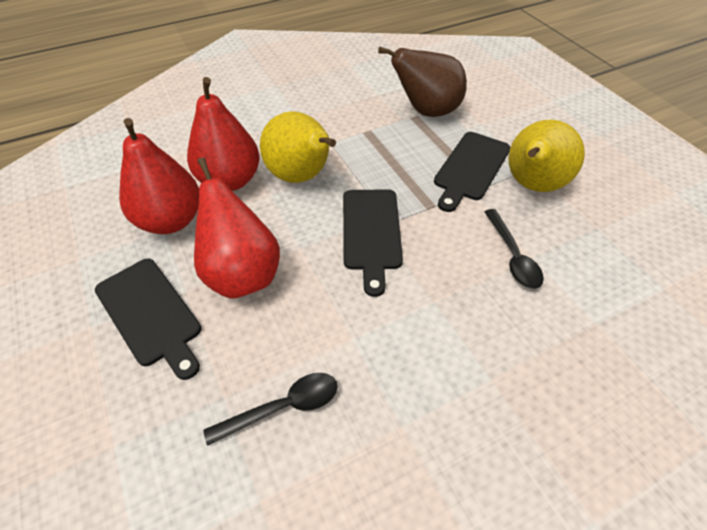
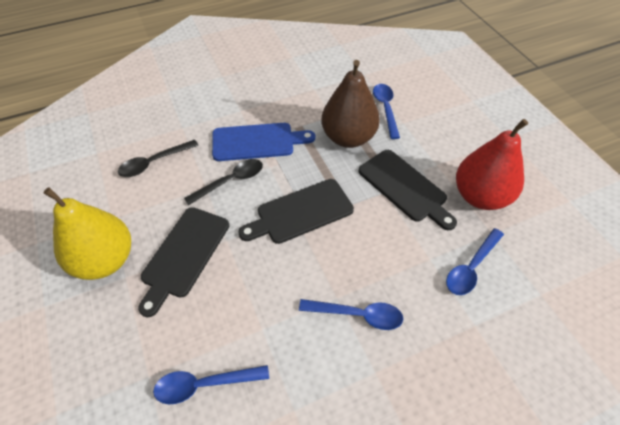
blue cutting board: 0 -> 1
blue spoon: 0 -> 4
red pear: 3 -> 1
yellow pear: 2 -> 1

